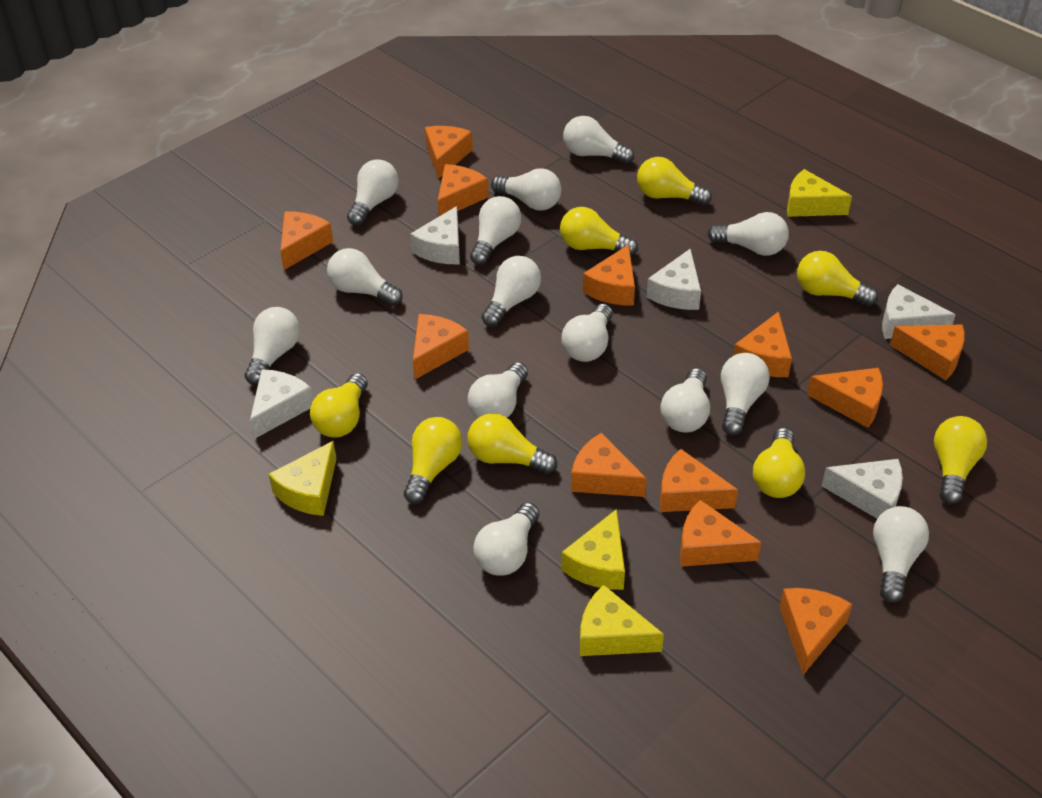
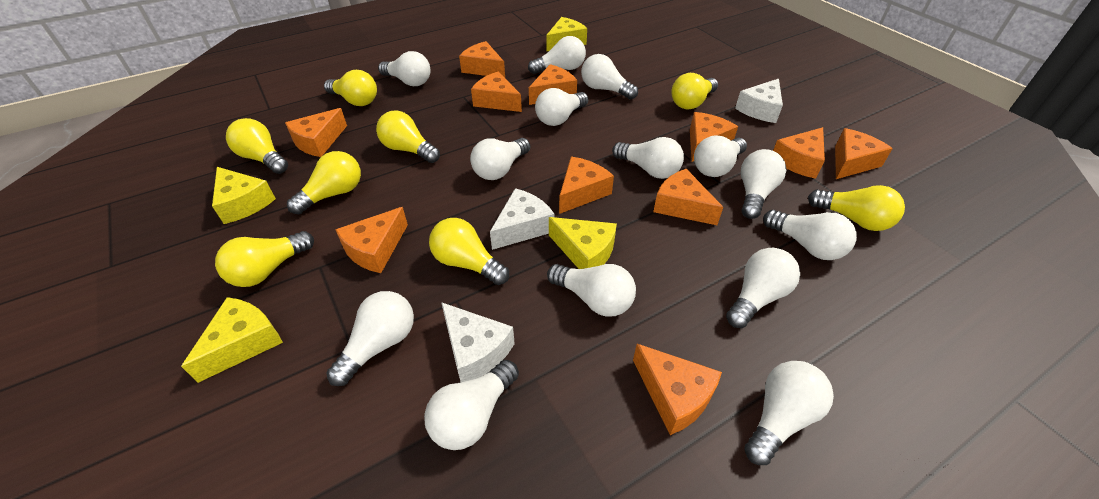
orange cheese: 12 -> 11
white cheese: 5 -> 3

